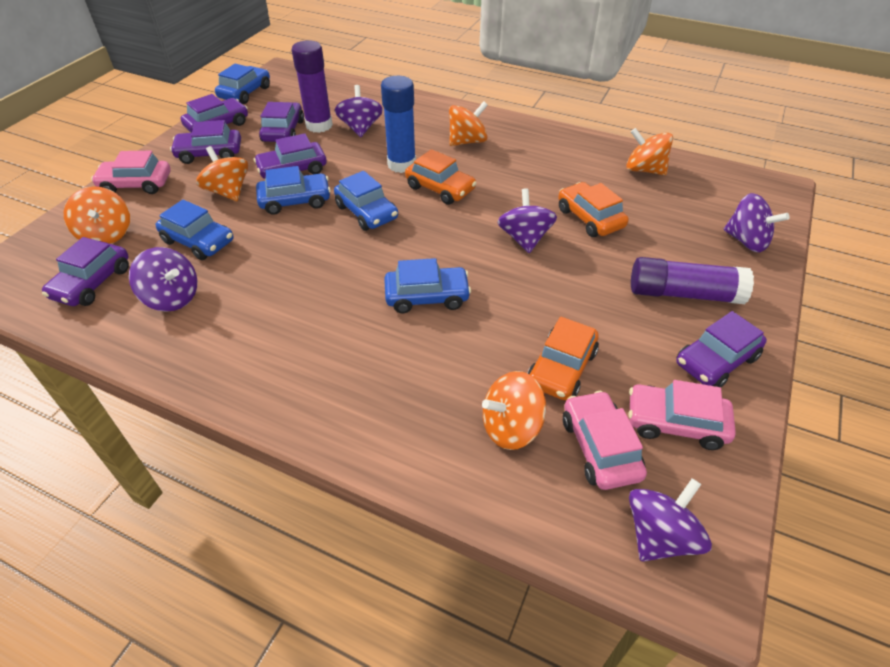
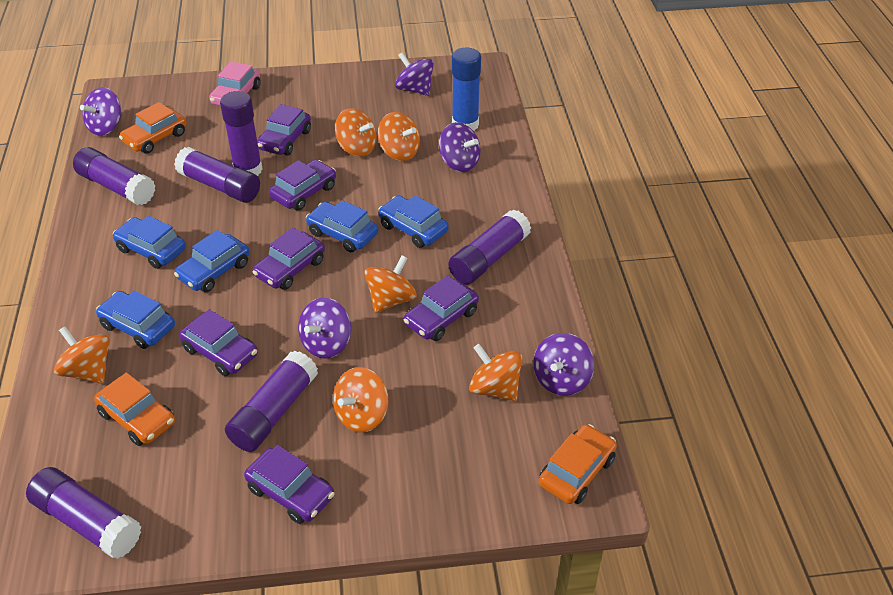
orange spinning top: 5 -> 6
pink car: 3 -> 1
purple glue stick: 2 -> 6

